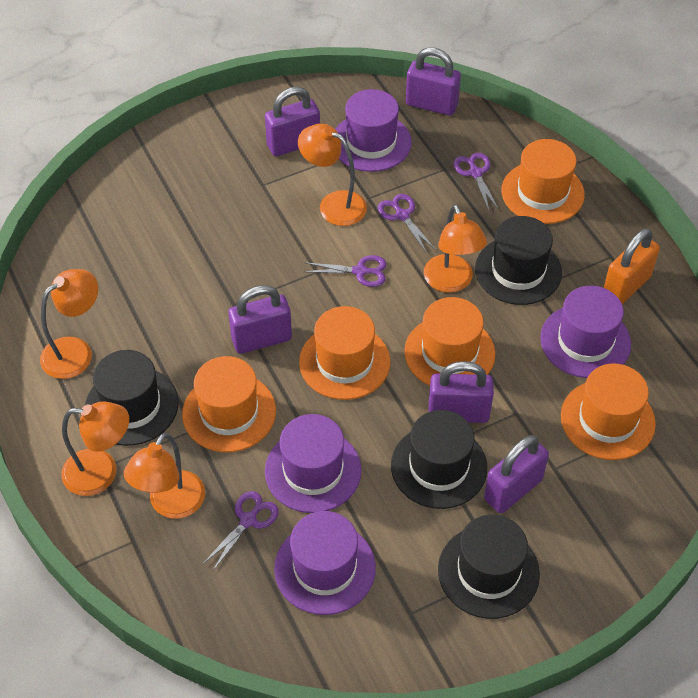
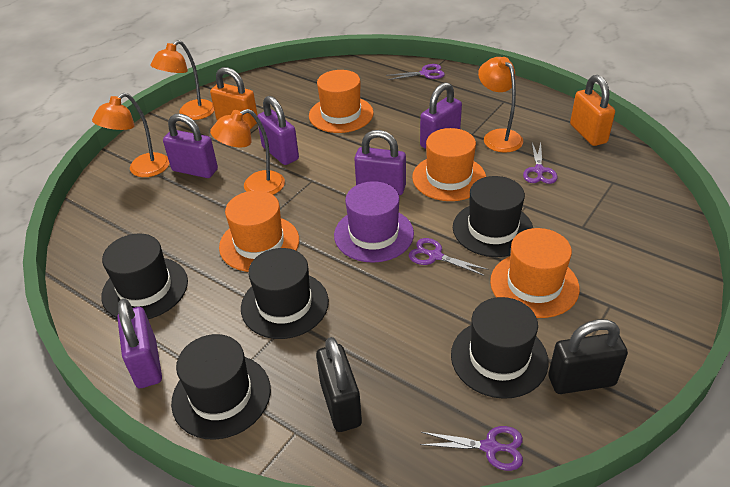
black hat: 4 -> 5
black padlock: 0 -> 2
orange hat: 5 -> 4
orange lamp: 5 -> 4
orange padlock: 1 -> 2
purple hat: 4 -> 1

